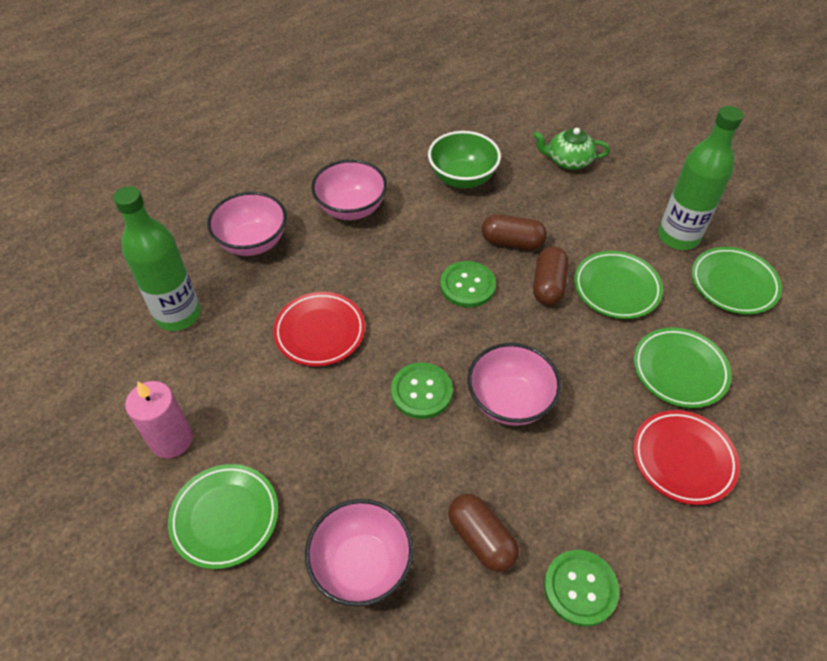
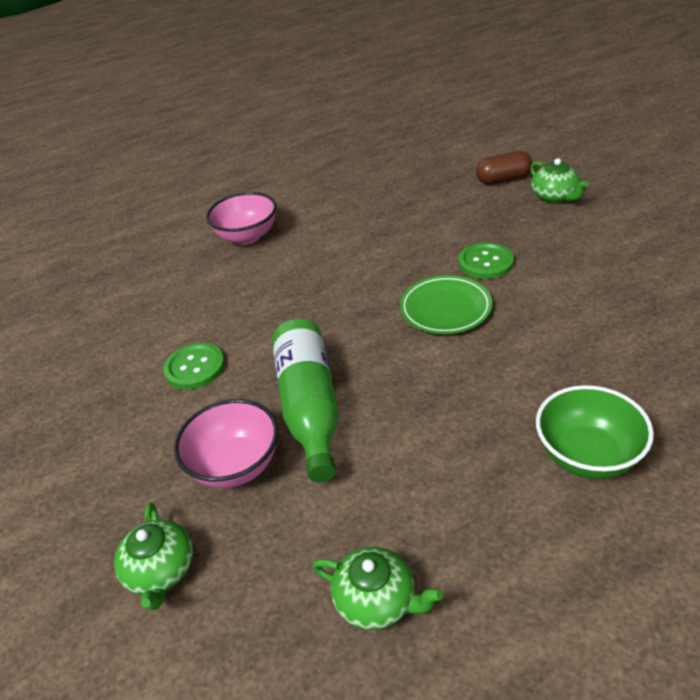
brown capsule: 3 -> 1
green bottle: 2 -> 1
green button: 3 -> 2
green plate: 4 -> 1
green teapot: 1 -> 3
pink bowl: 4 -> 2
pink candle: 1 -> 0
red plate: 2 -> 0

